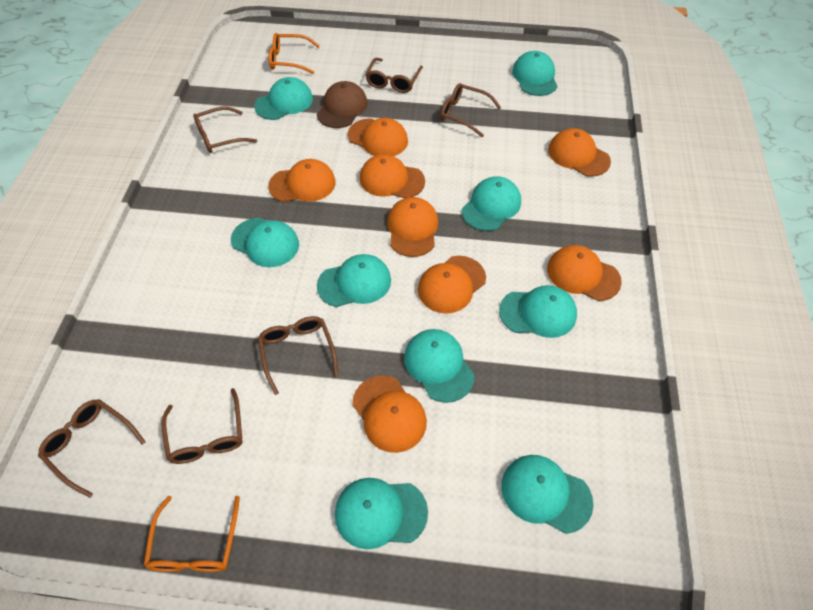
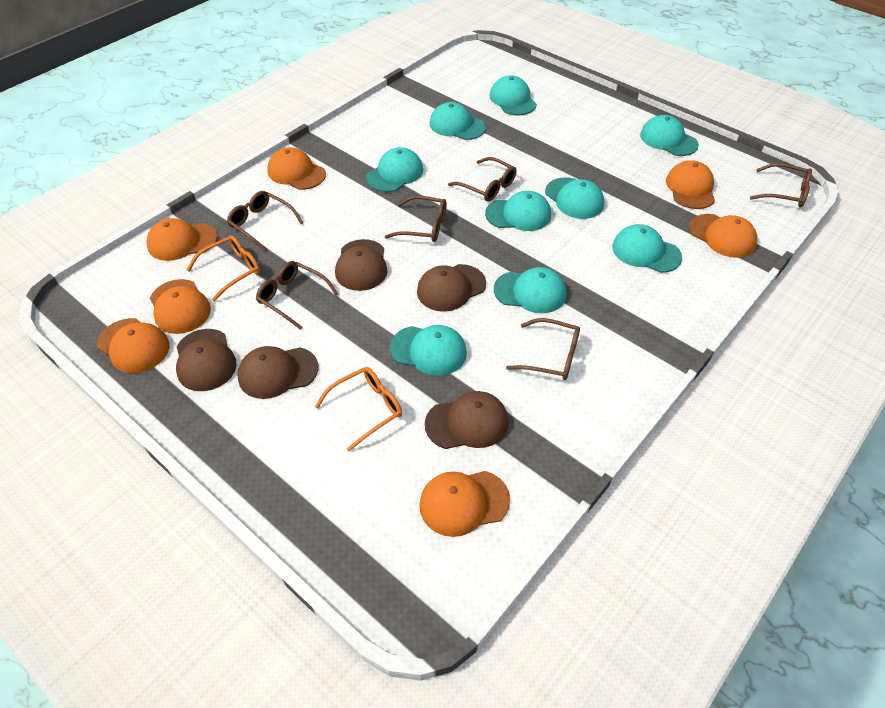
brown cap: 1 -> 5
orange cap: 8 -> 7

